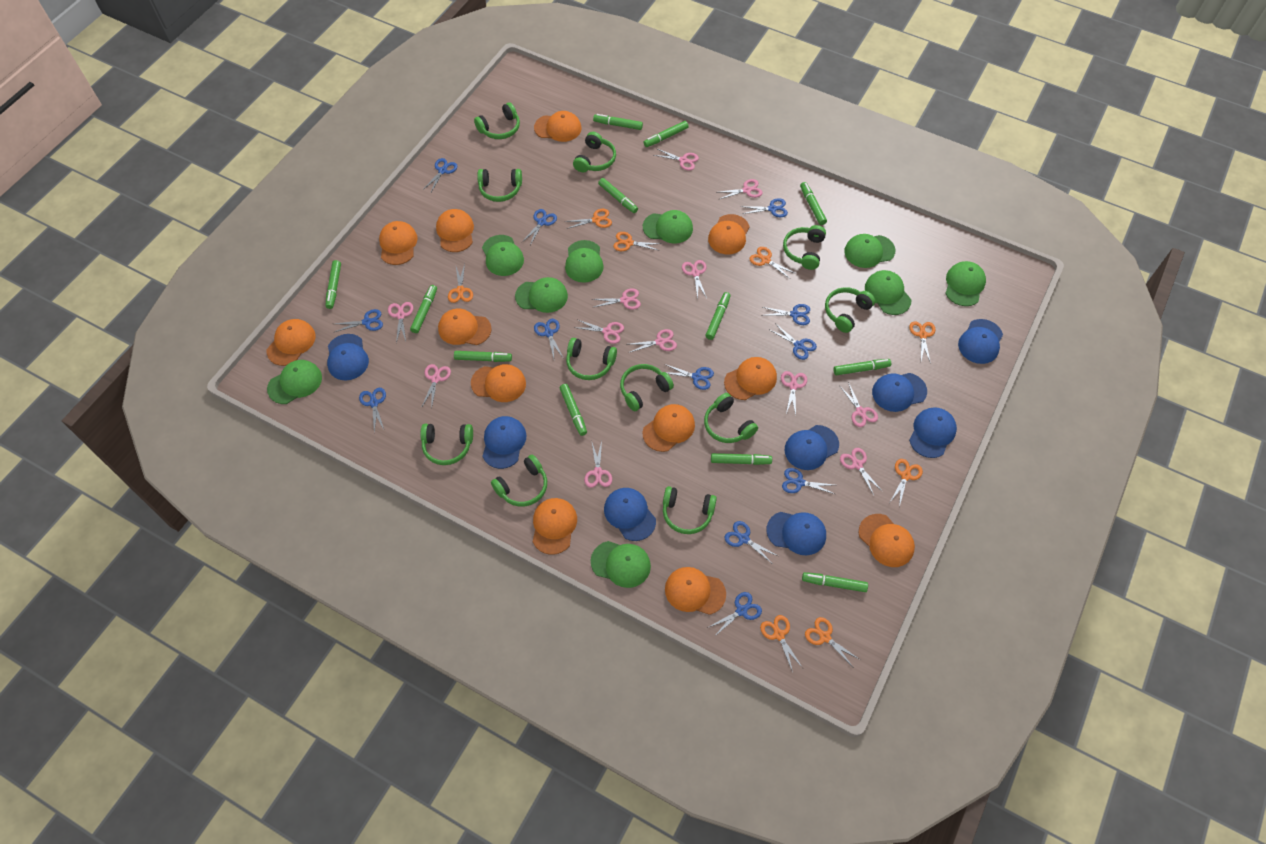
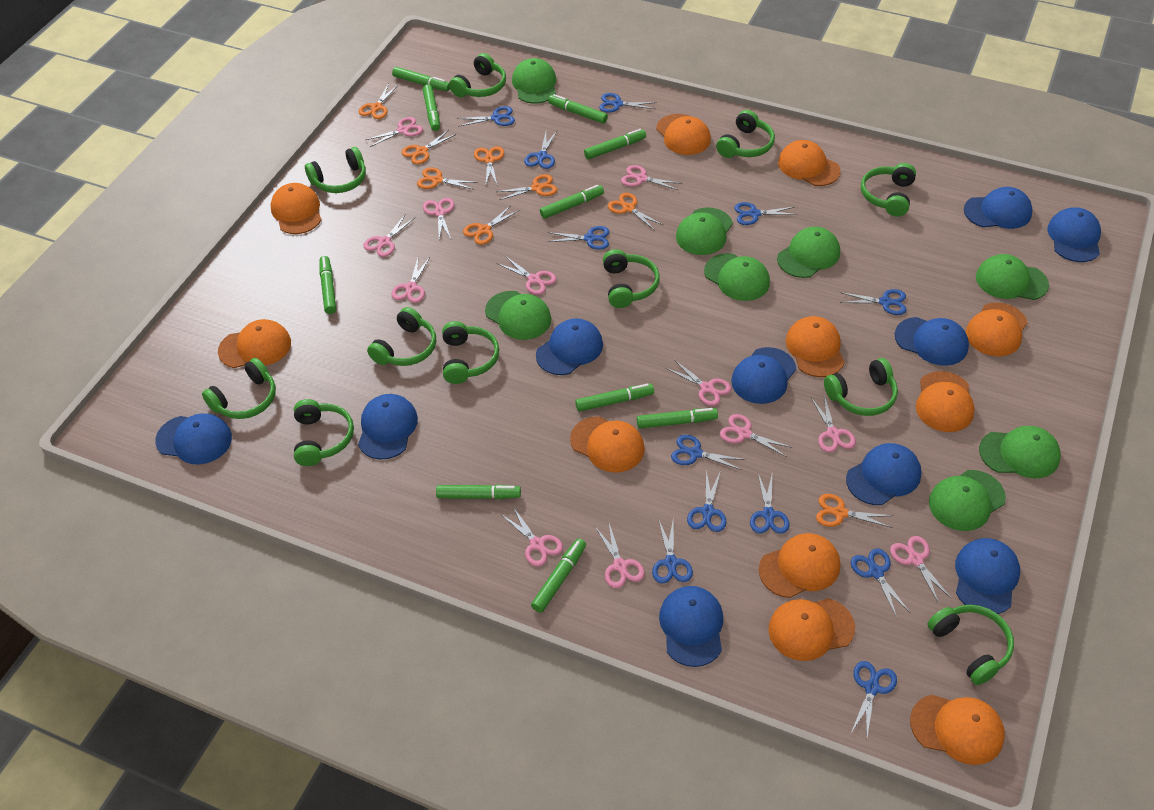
blue cap: 8 -> 10
green cap: 9 -> 8
green marker: 12 -> 10
orange cap: 12 -> 11

